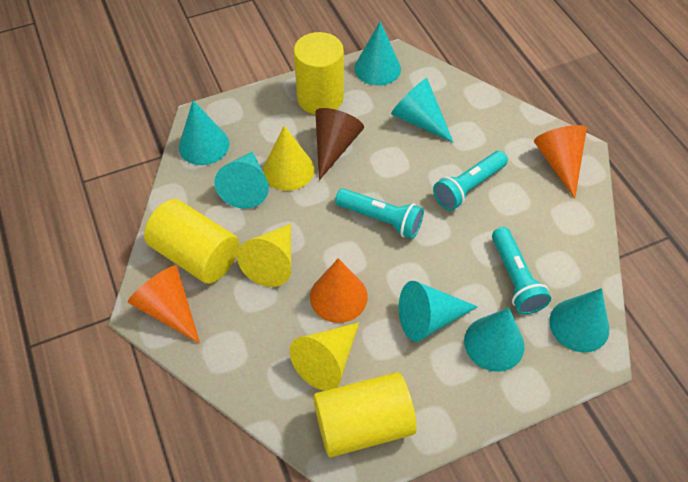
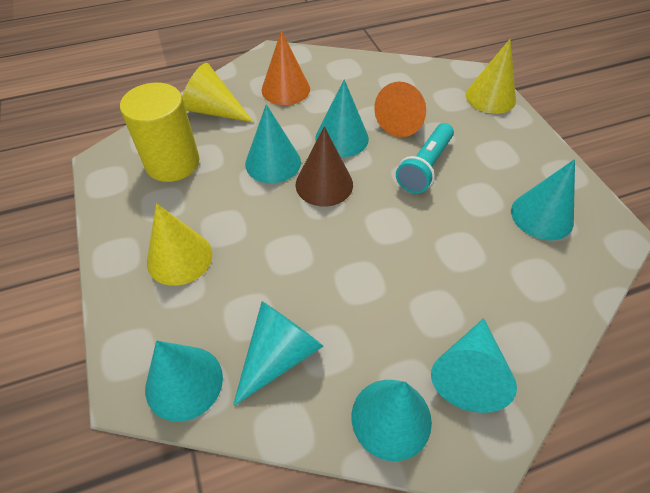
orange cone: 3 -> 2
turquoise flashlight: 3 -> 1
yellow cylinder: 3 -> 1

